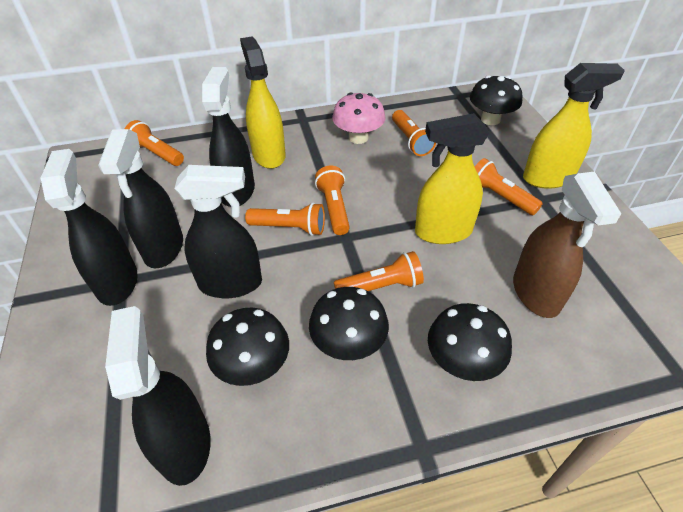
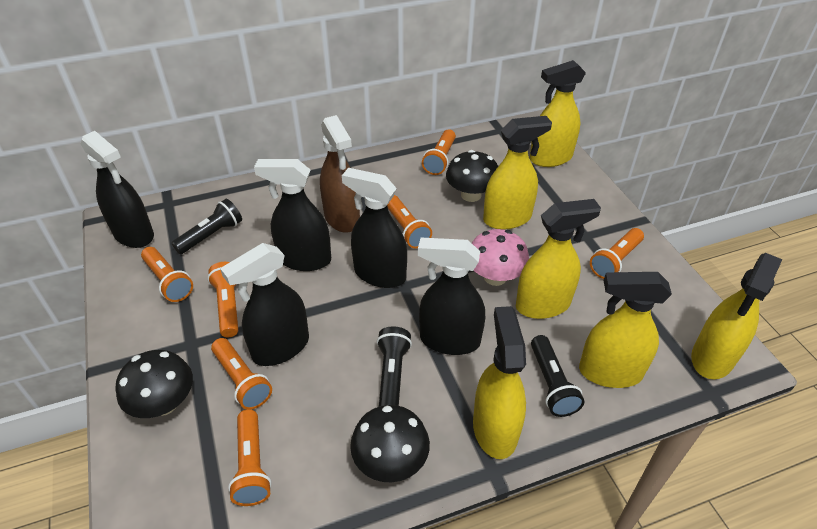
black flashlight: 0 -> 3
black mushroom: 4 -> 3
orange flashlight: 6 -> 7
yellow spray bottle: 3 -> 6

